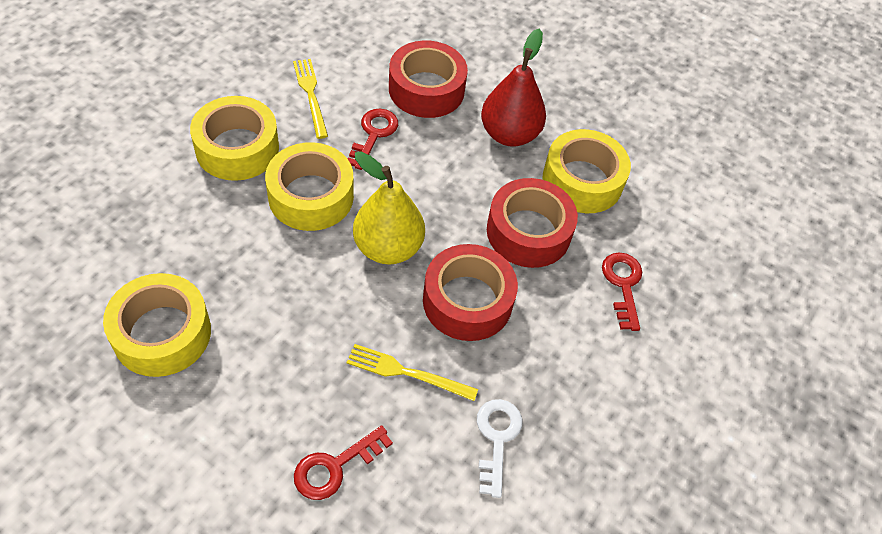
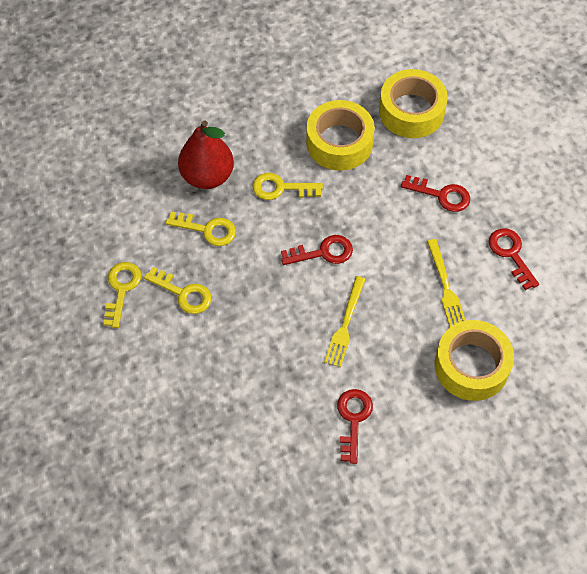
red key: 3 -> 4
red tape: 3 -> 0
white key: 1 -> 0
yellow key: 0 -> 4
yellow pear: 1 -> 0
yellow tape: 4 -> 3

